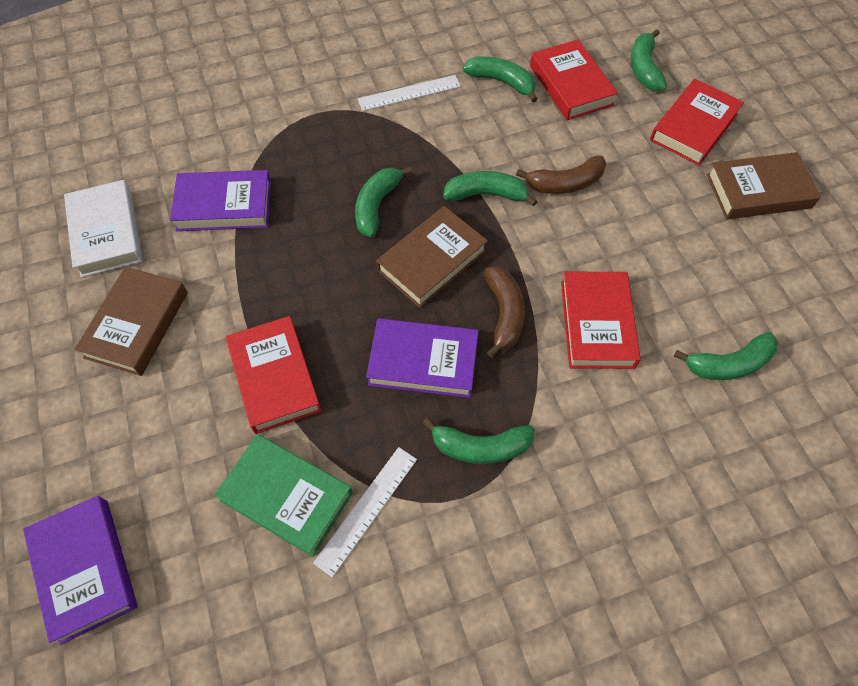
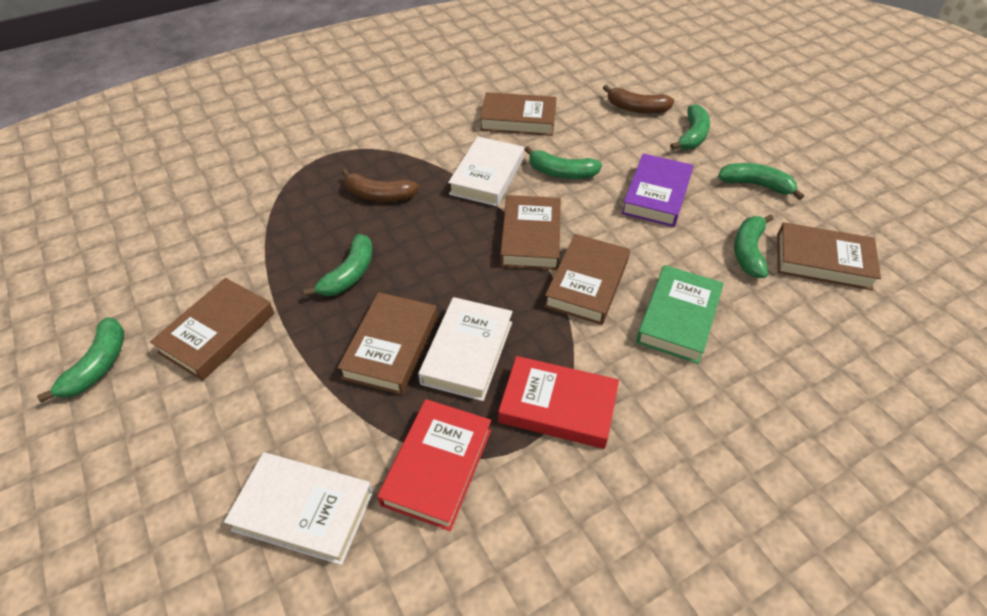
brown book: 3 -> 6
purple book: 3 -> 1
red book: 4 -> 2
white book: 1 -> 3
white ruler: 2 -> 0

